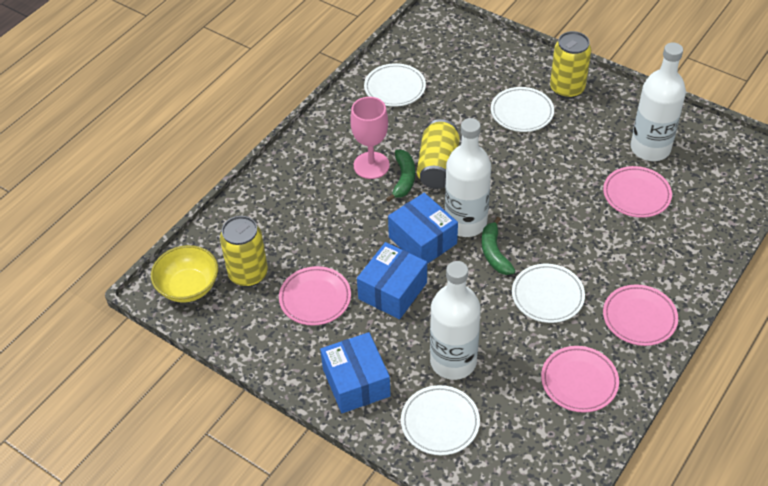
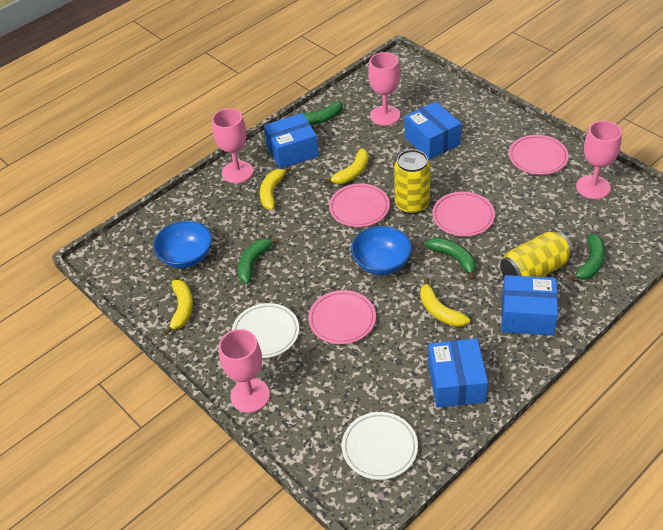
blue bowl: 0 -> 2
blue box: 3 -> 4
green banana: 2 -> 4
pink goblet: 1 -> 4
white bottle: 3 -> 0
white plate: 4 -> 2
yellow banana: 0 -> 4
yellow bowl: 1 -> 0
yellow can: 3 -> 2

